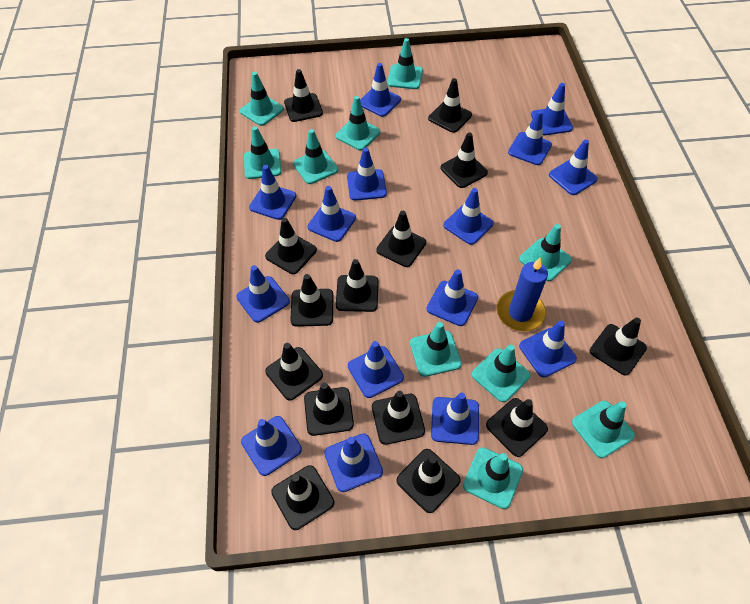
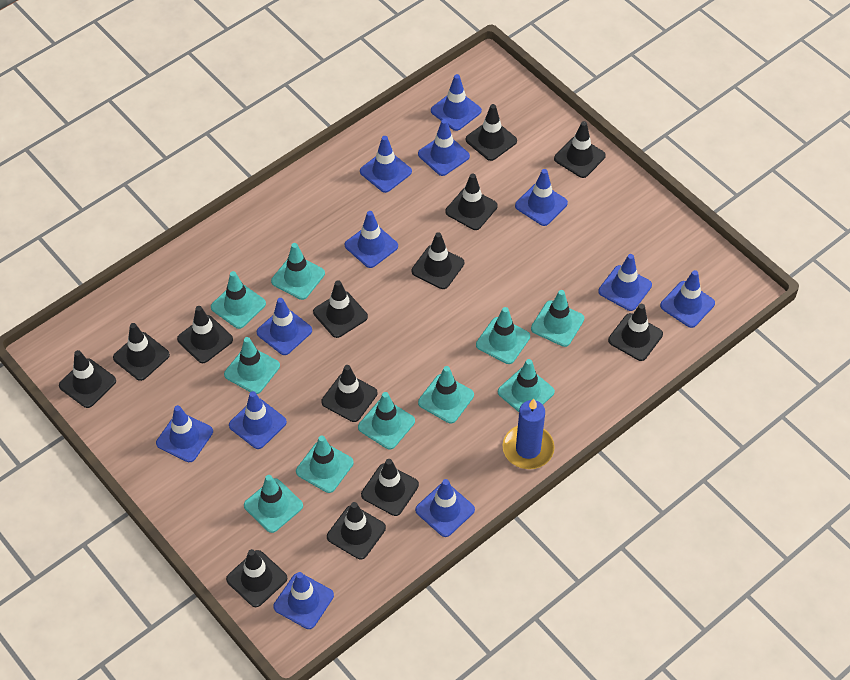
black traffic cone: 14 -> 13
blue traffic cone: 15 -> 12

